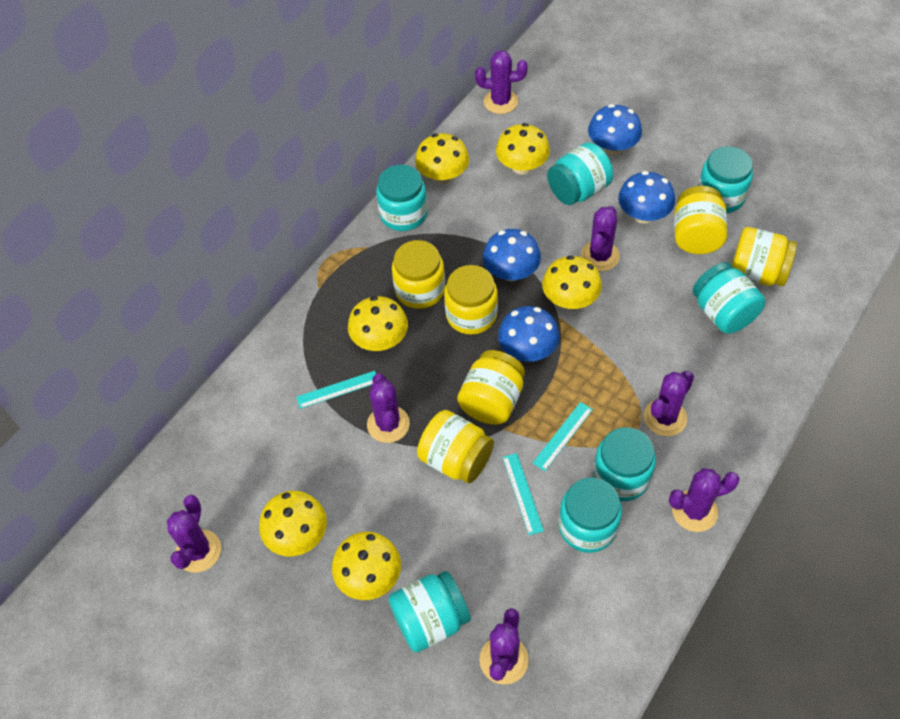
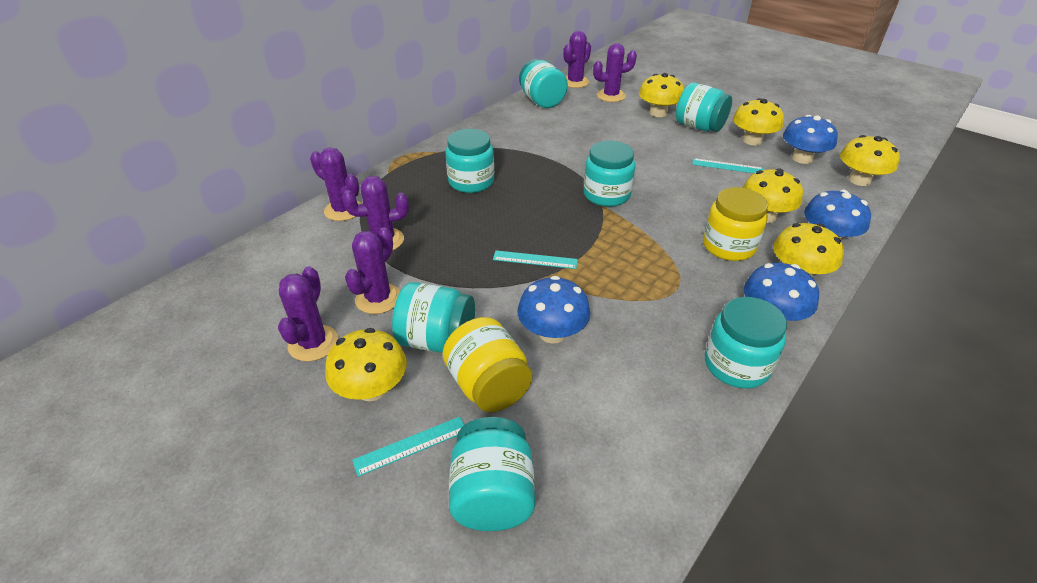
purple cactus: 7 -> 6
yellow jar: 6 -> 2

